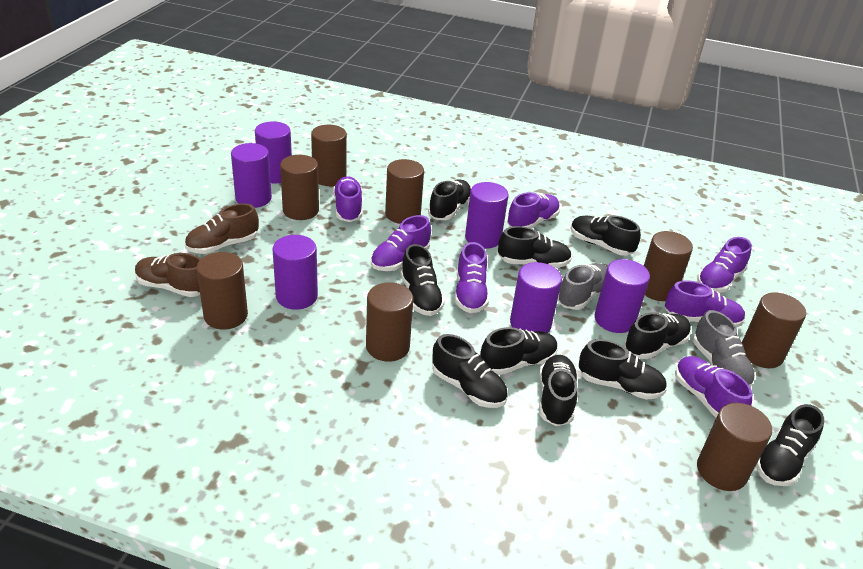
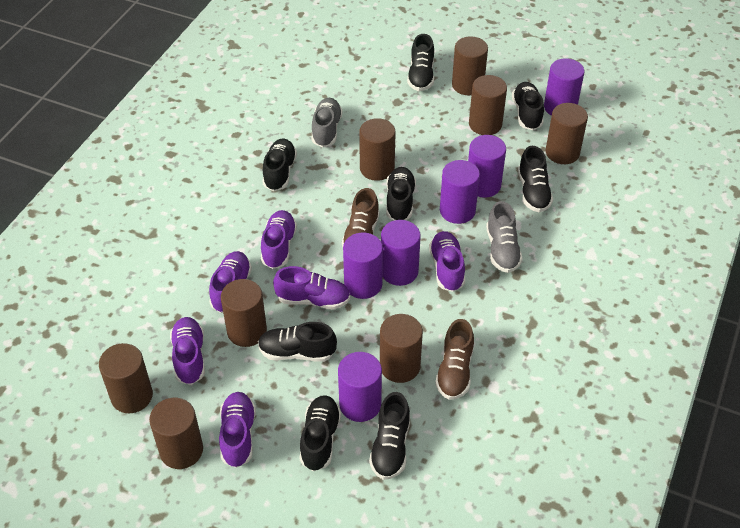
black shoe: 10 -> 8
purple shoe: 7 -> 6

